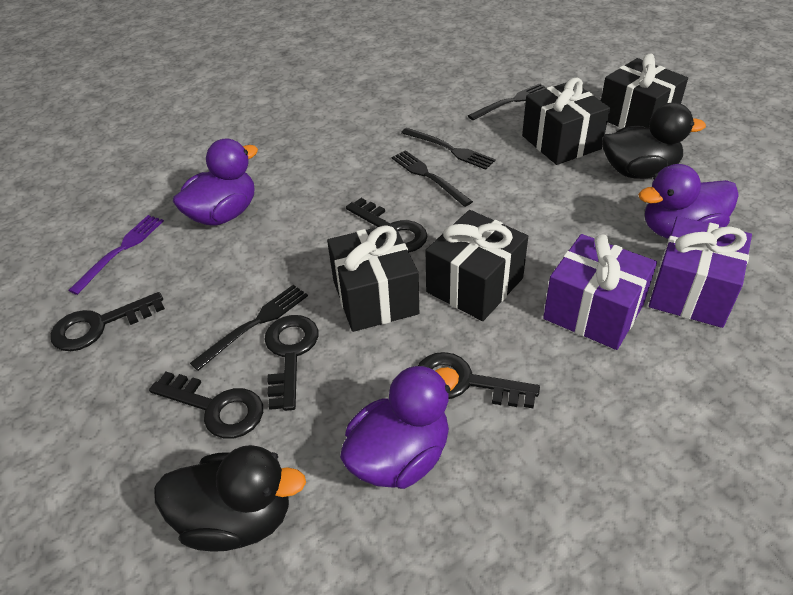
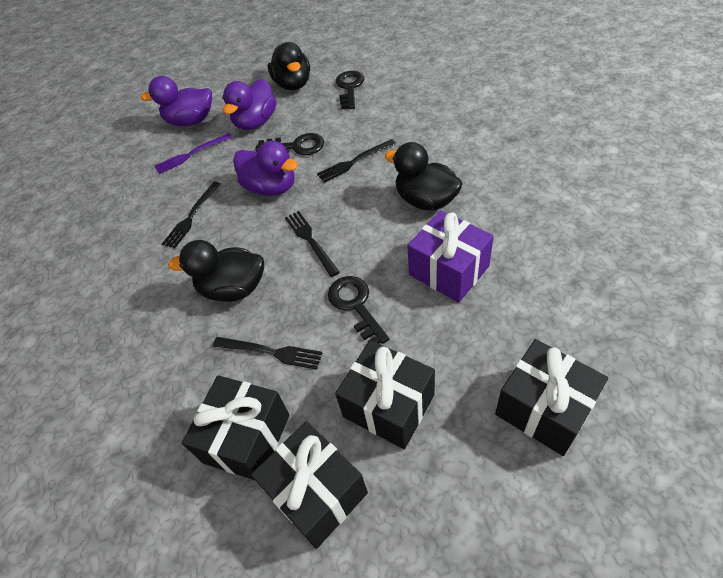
black duck: 2 -> 3
black key: 5 -> 3
purple gift: 2 -> 1

